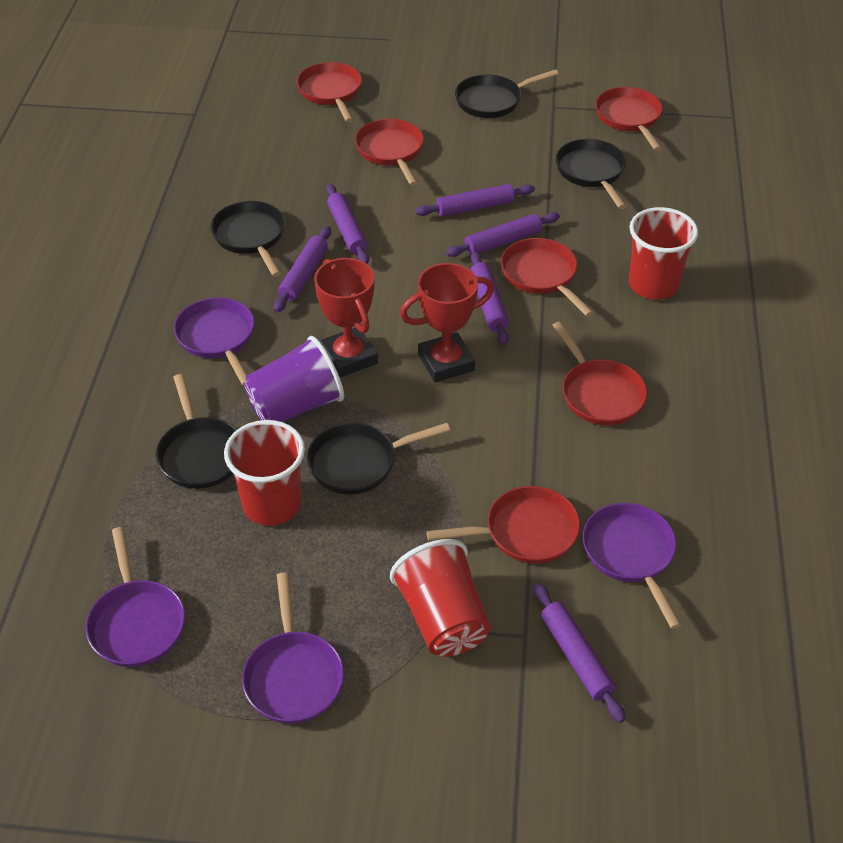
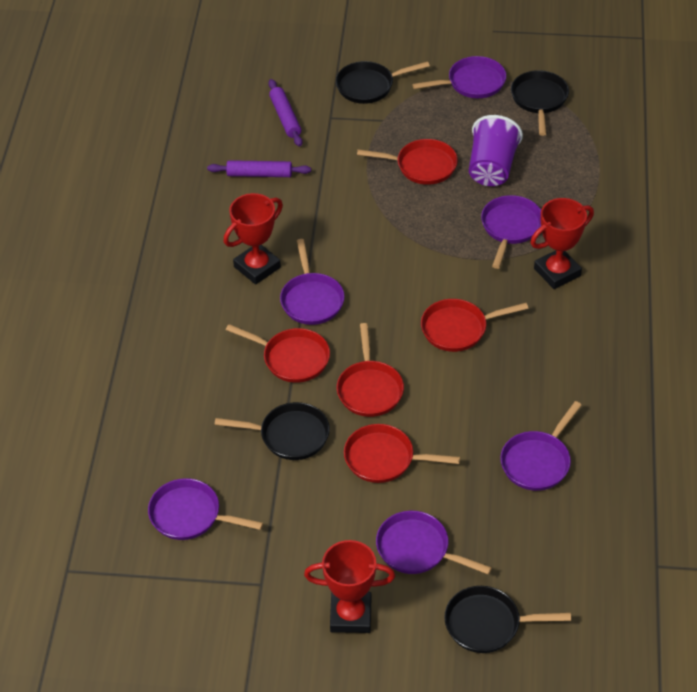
black pan: 5 -> 4
purple pan: 4 -> 6
purple rolling pin: 6 -> 2
red cup: 3 -> 0
red pan: 6 -> 5
red trophy: 2 -> 3

